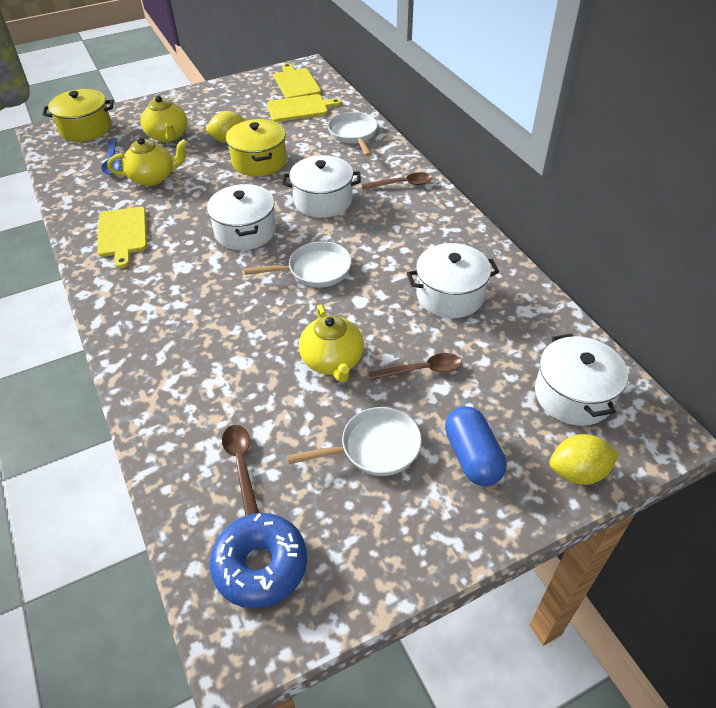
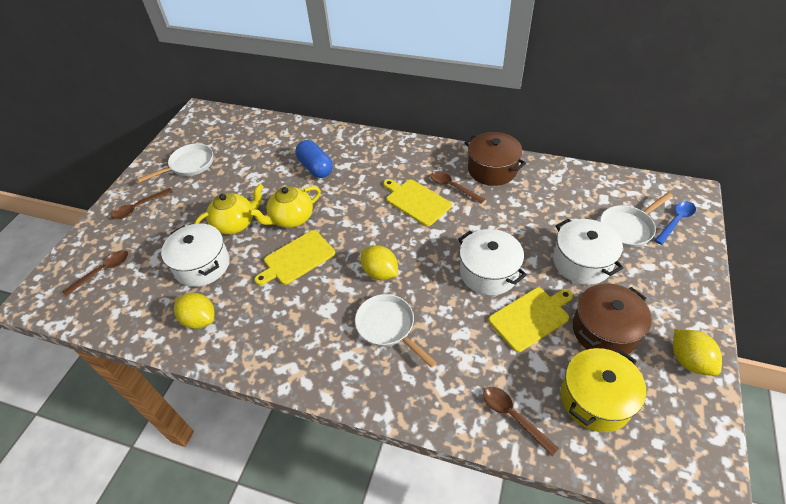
blue donut: 1 -> 0
brown pot: 0 -> 2
brown spoon: 3 -> 4
white pot: 4 -> 3
yellow lemon: 2 -> 3
yellow pot: 2 -> 1
yellow teapot: 3 -> 2

